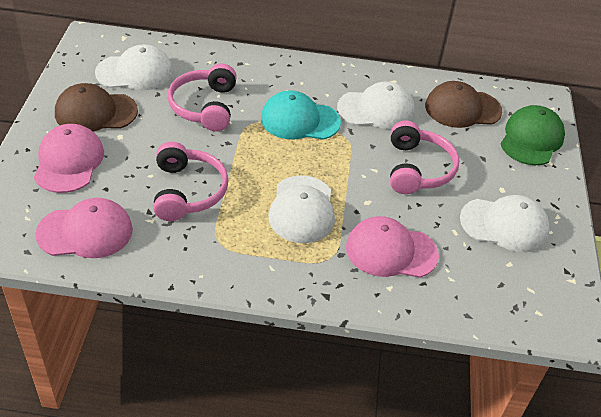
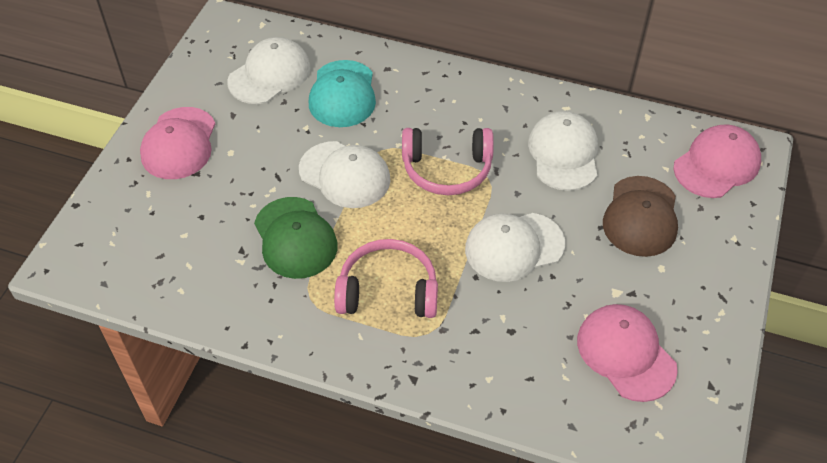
brown cap: 2 -> 1
pink headphones: 3 -> 2

